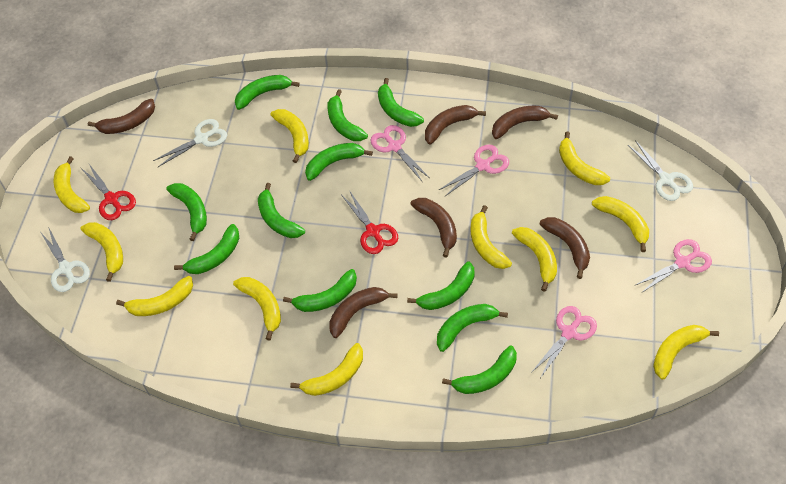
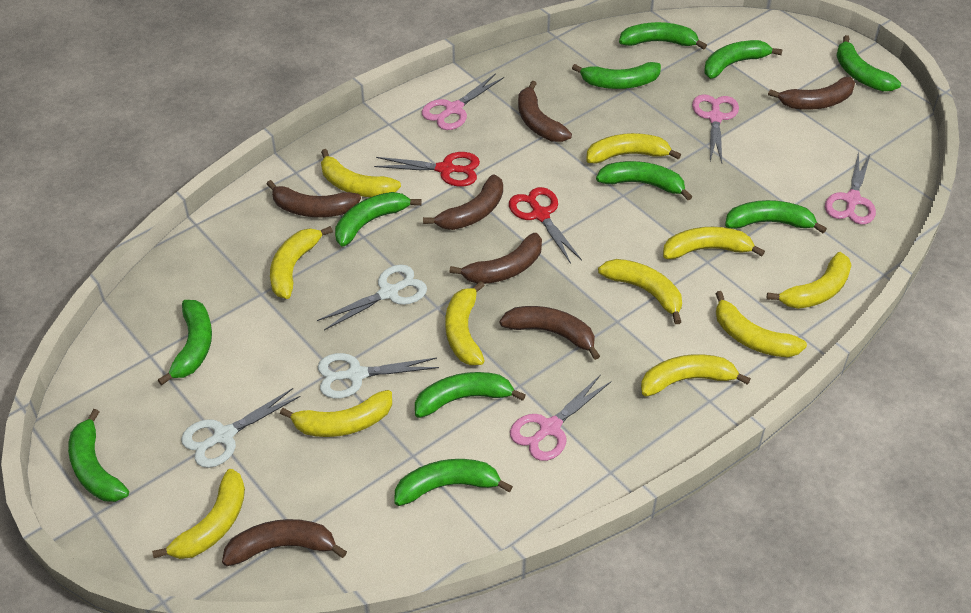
brown banana: 6 -> 7

